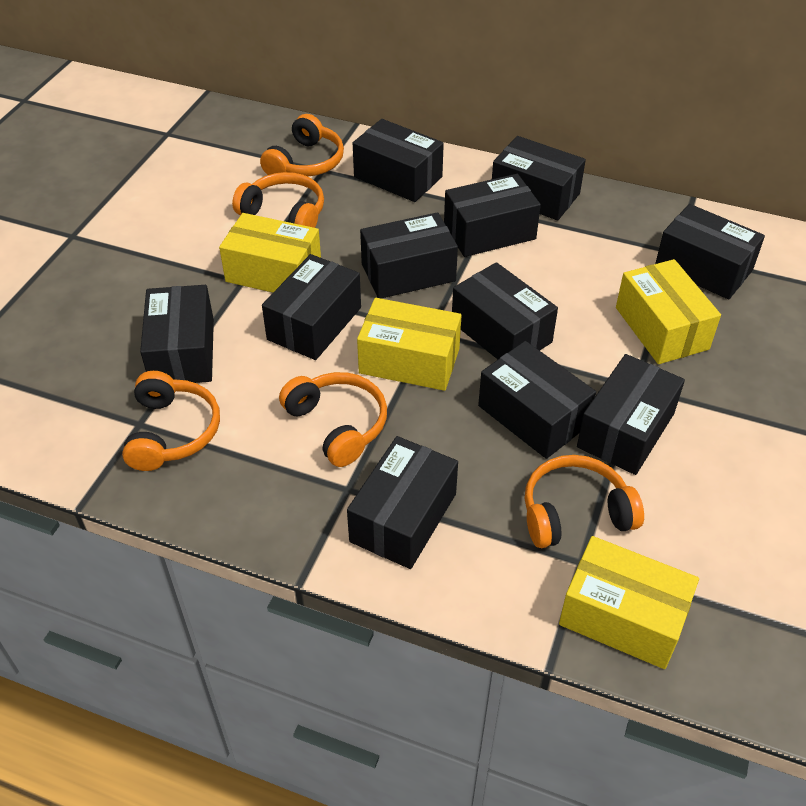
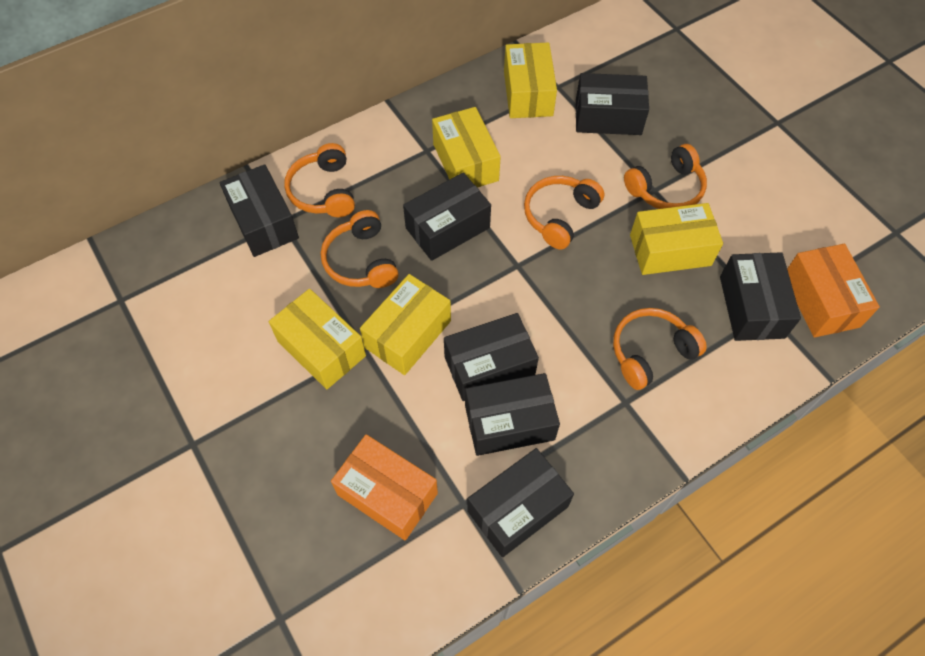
black box: 11 -> 7
orange box: 0 -> 2
yellow box: 4 -> 5

